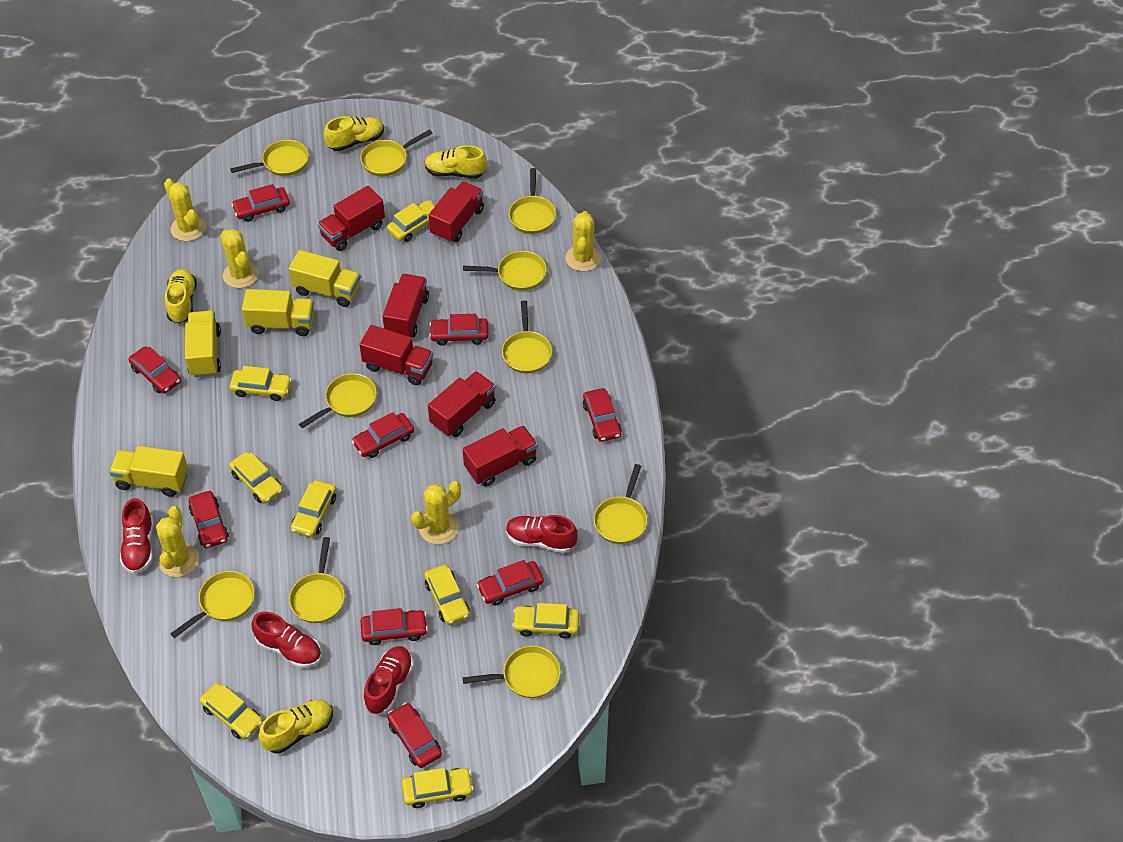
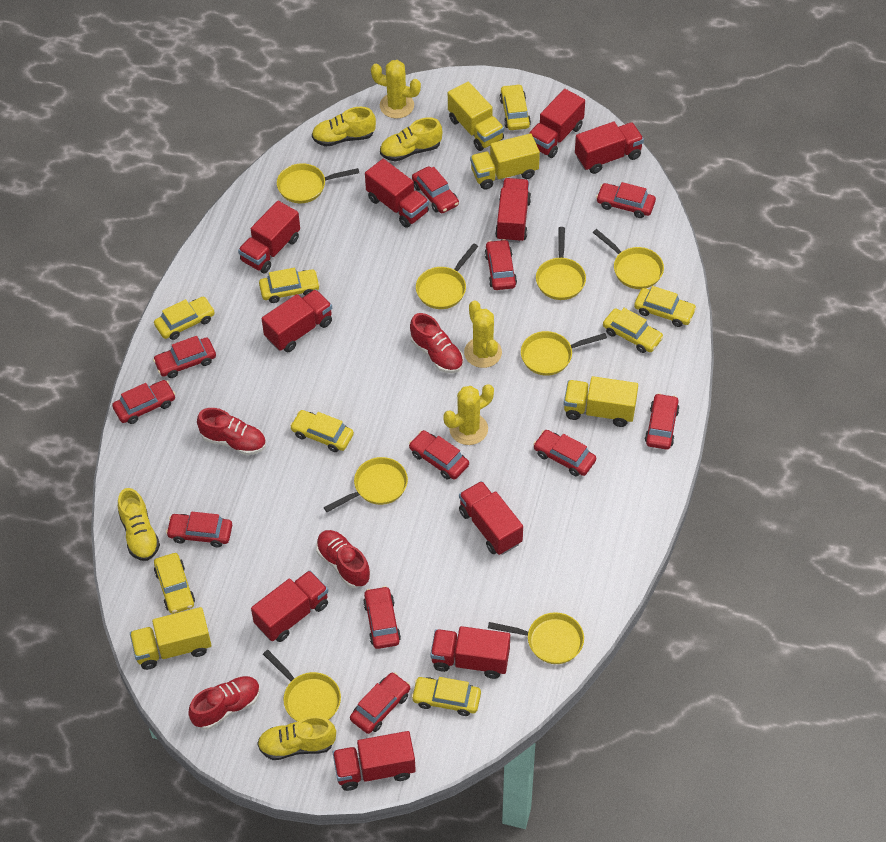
red car: 9 -> 11
red truck: 6 -> 10
yellow cactus: 5 -> 3
yellow pan: 10 -> 8

